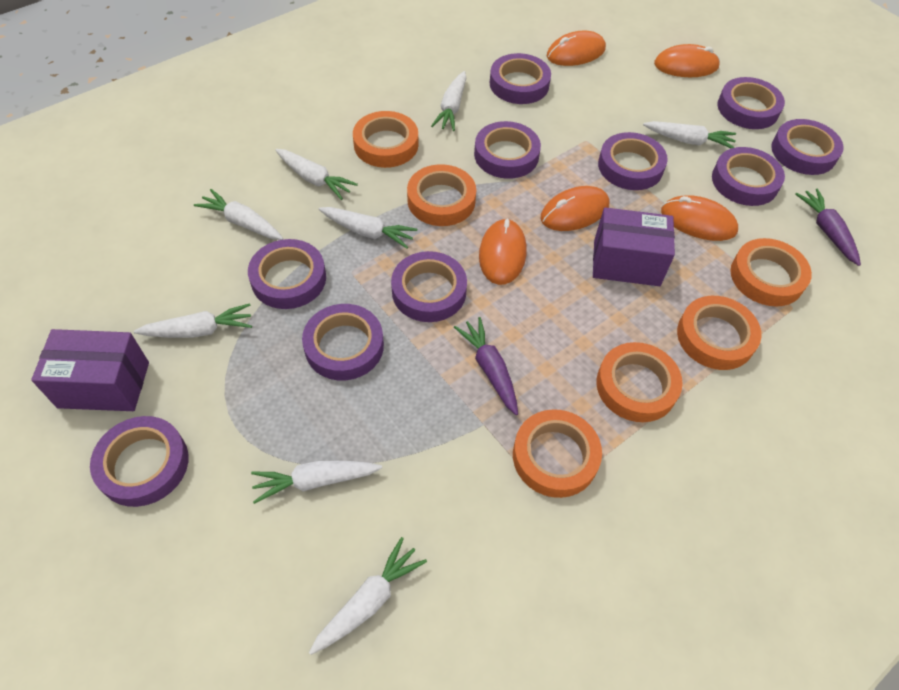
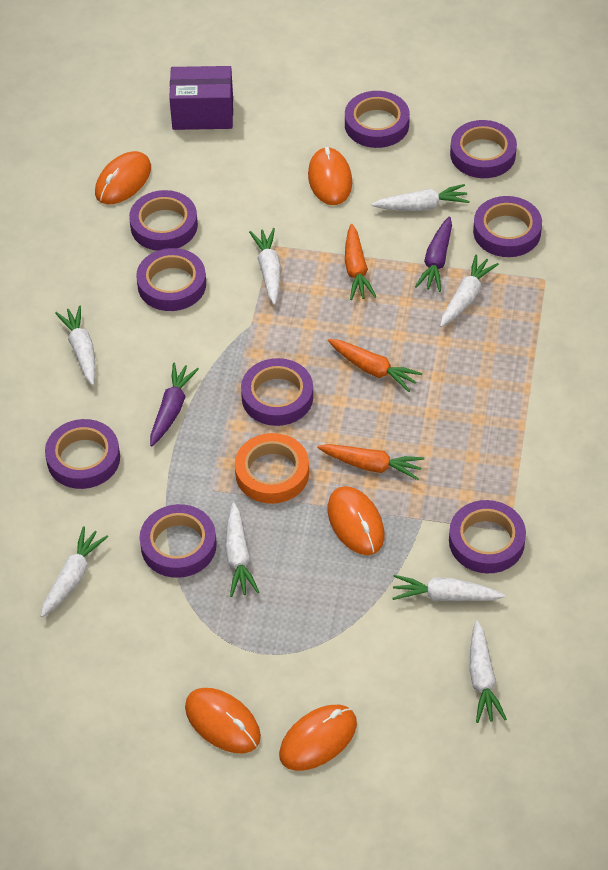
orange carrot: 0 -> 3
orange tape: 6 -> 1
purple box: 2 -> 1
purple tape: 10 -> 9

